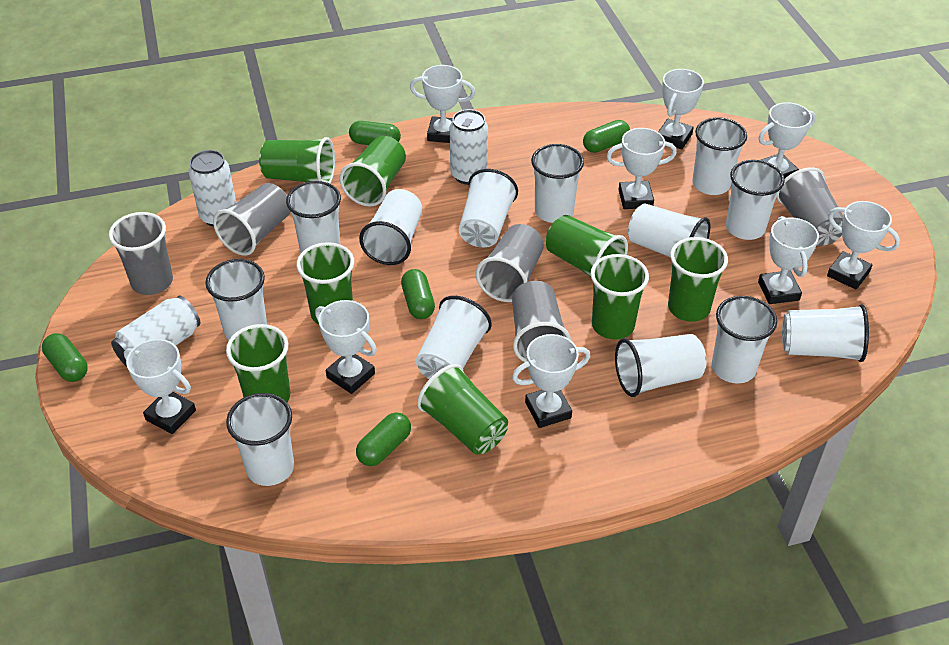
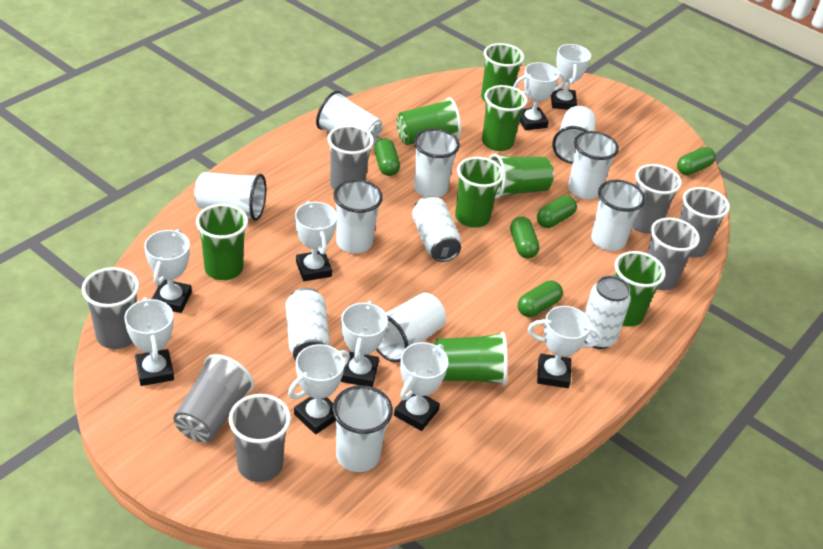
grey cup: 5 -> 7
white cup: 13 -> 9

